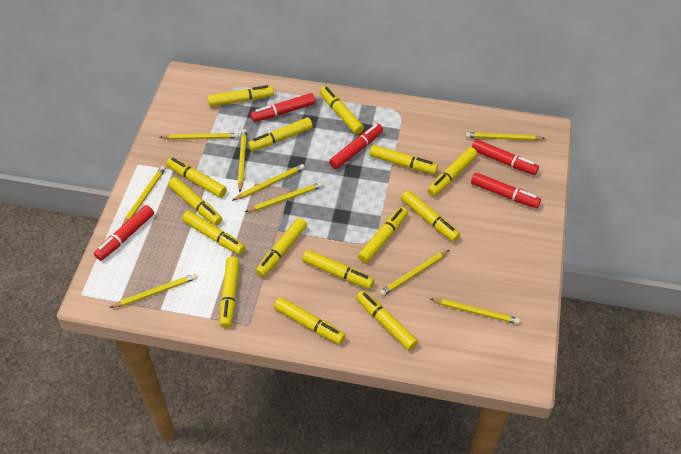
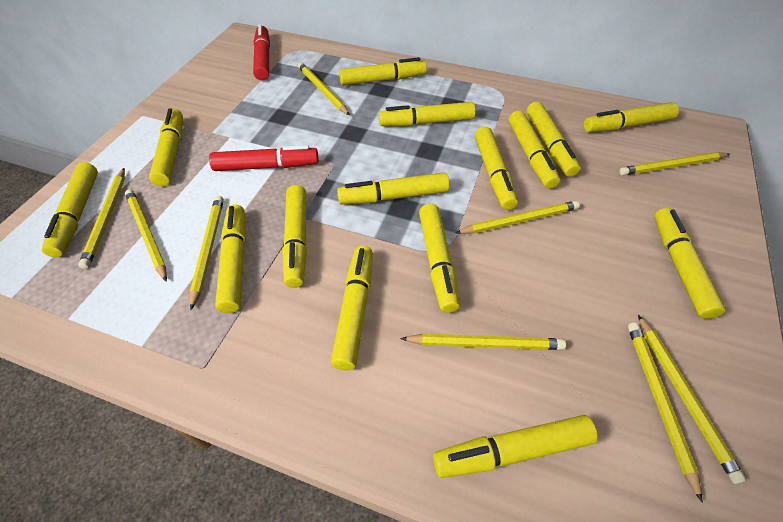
red marker: 5 -> 2

